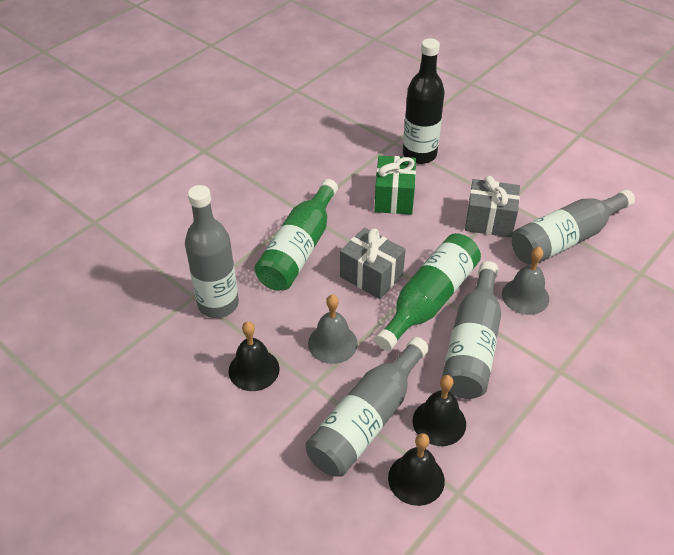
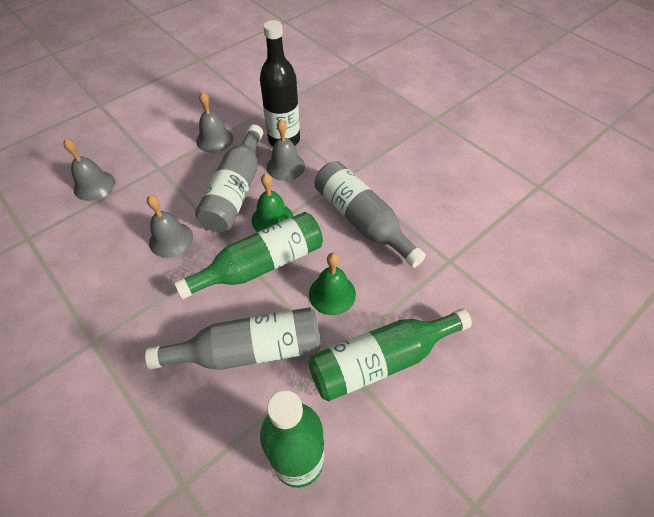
black bell: 3 -> 0
green bell: 0 -> 2
green bottle: 2 -> 3
green gift: 1 -> 0
grey bell: 2 -> 4
grey bottle: 4 -> 3
grey gift: 2 -> 0

